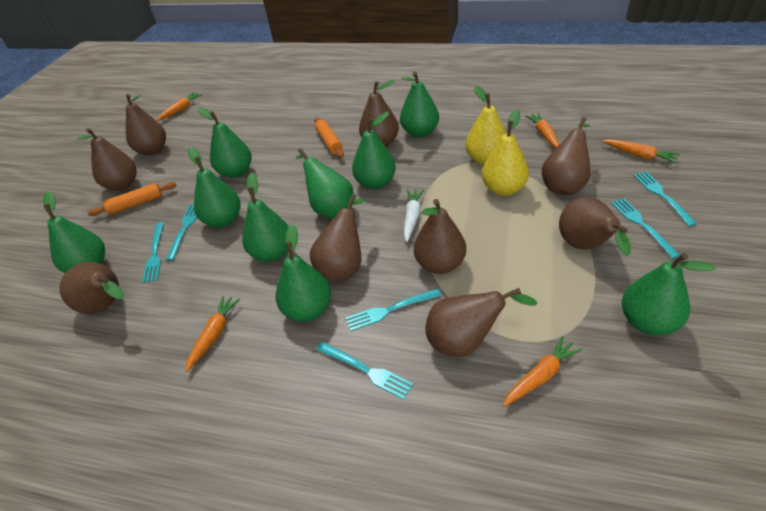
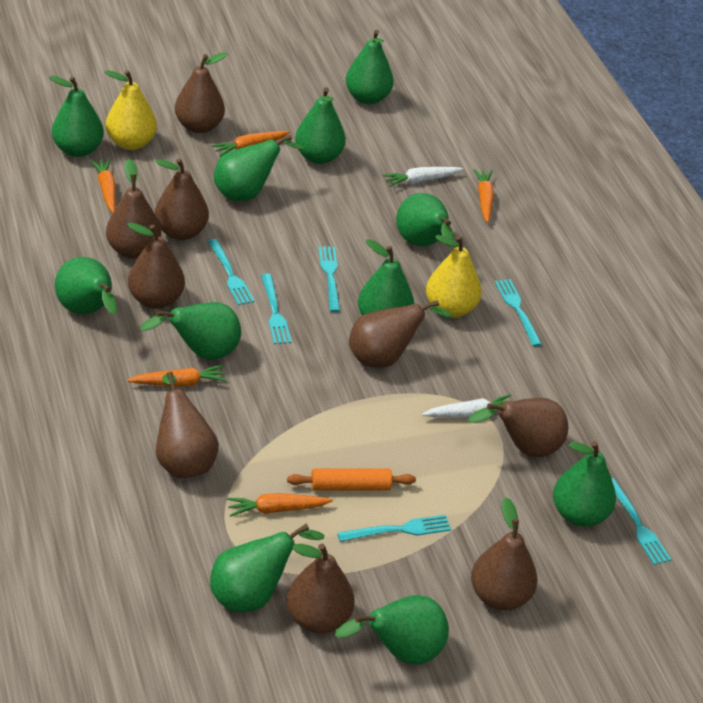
green pear: 9 -> 11
orange rolling pin: 2 -> 1
white carrot: 1 -> 2

